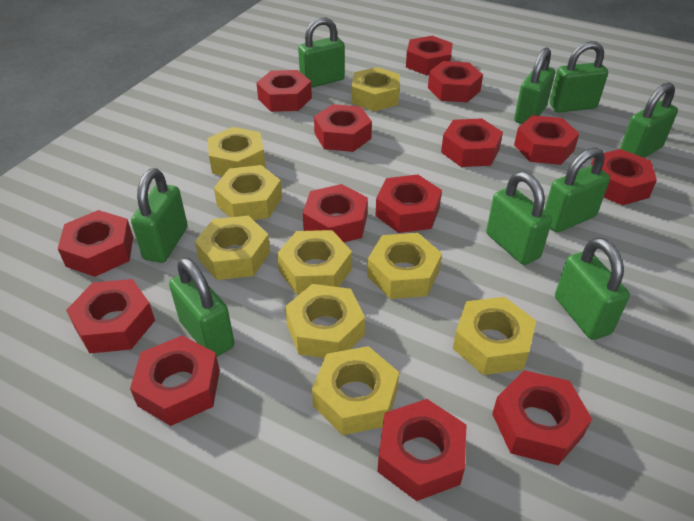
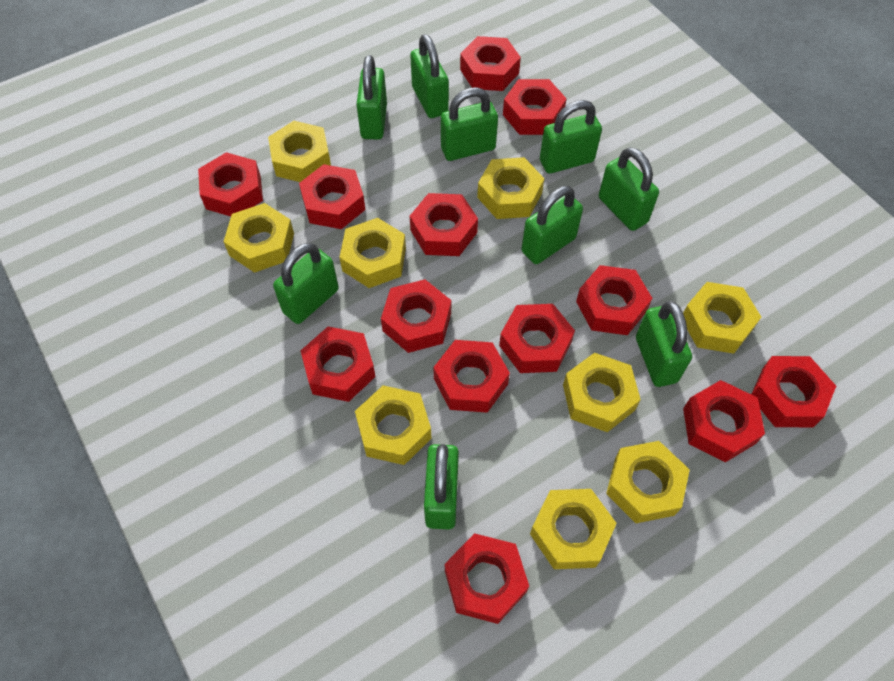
red nut: 14 -> 13

